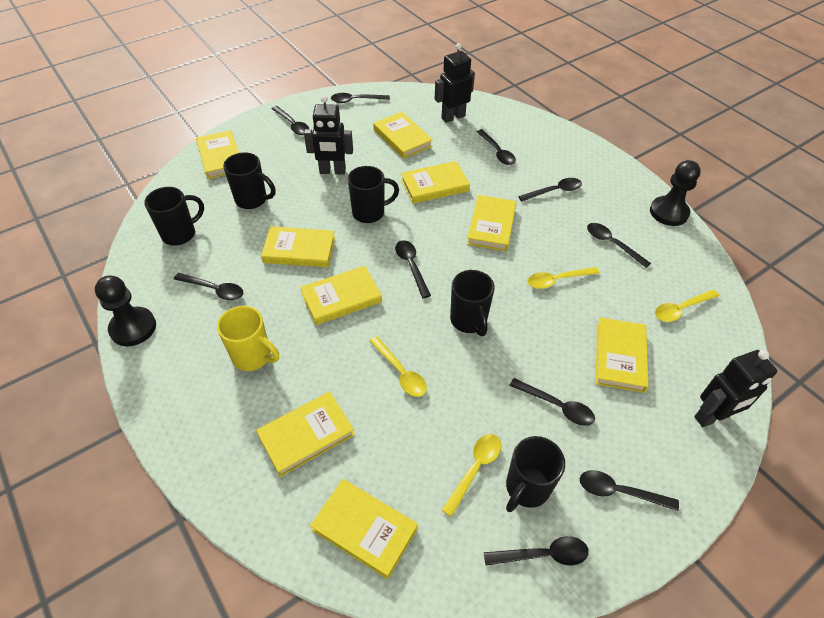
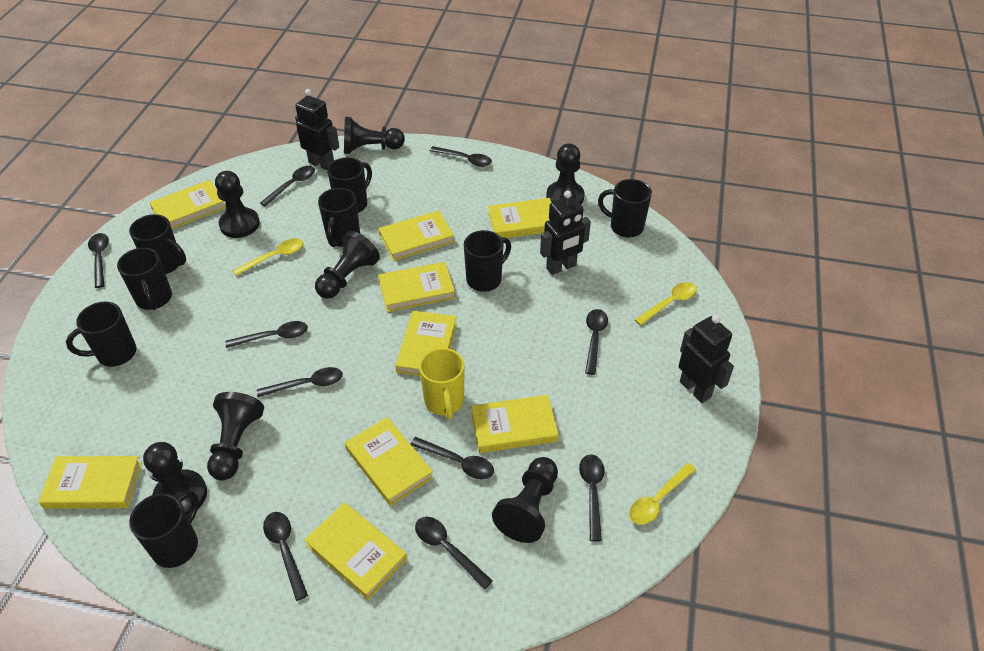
black mug: 5 -> 8
black pawn: 2 -> 7
yellow spoon: 4 -> 3

